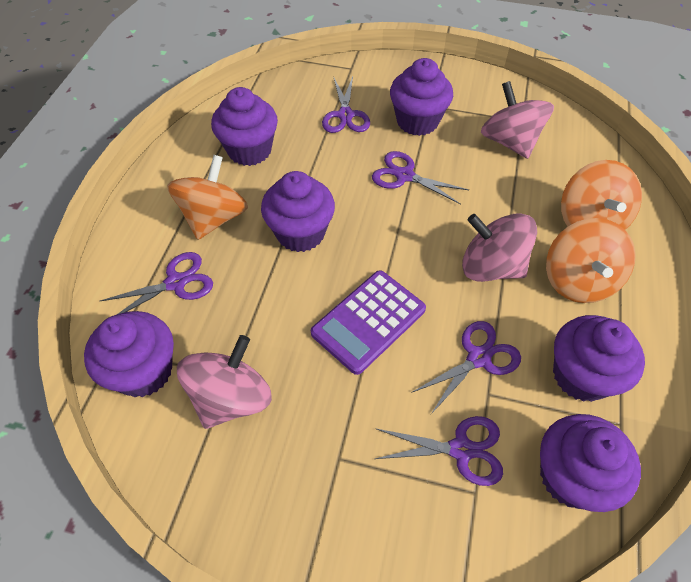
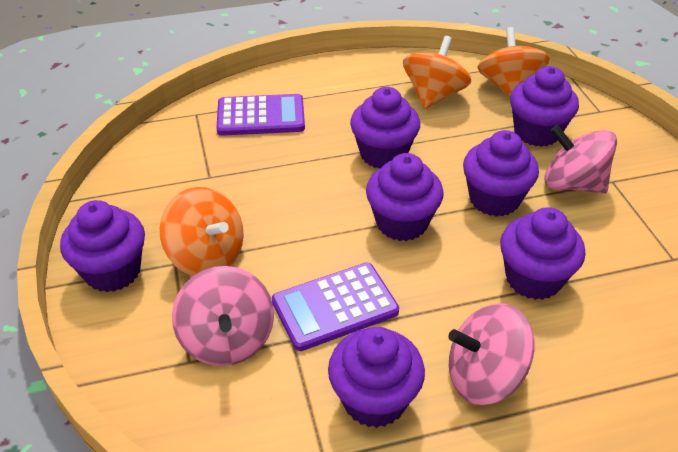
purple calculator: 1 -> 2
purple cupcake: 6 -> 7
purple scissors: 5 -> 0

